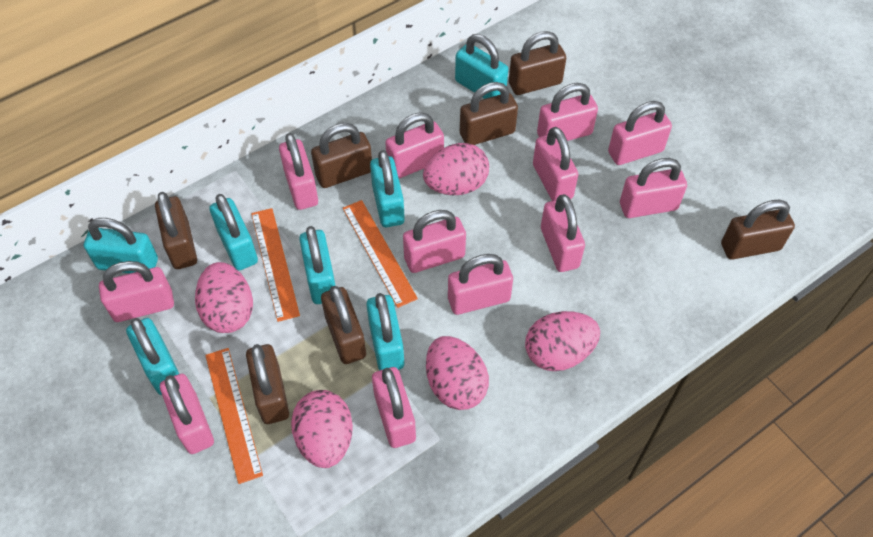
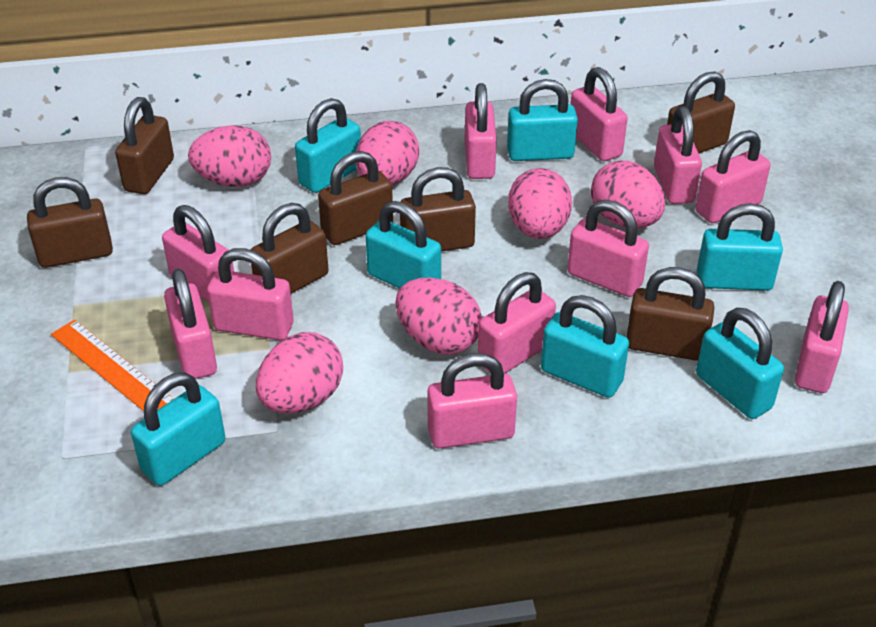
orange ruler: 3 -> 1
pink egg: 5 -> 6
pink padlock: 12 -> 11

